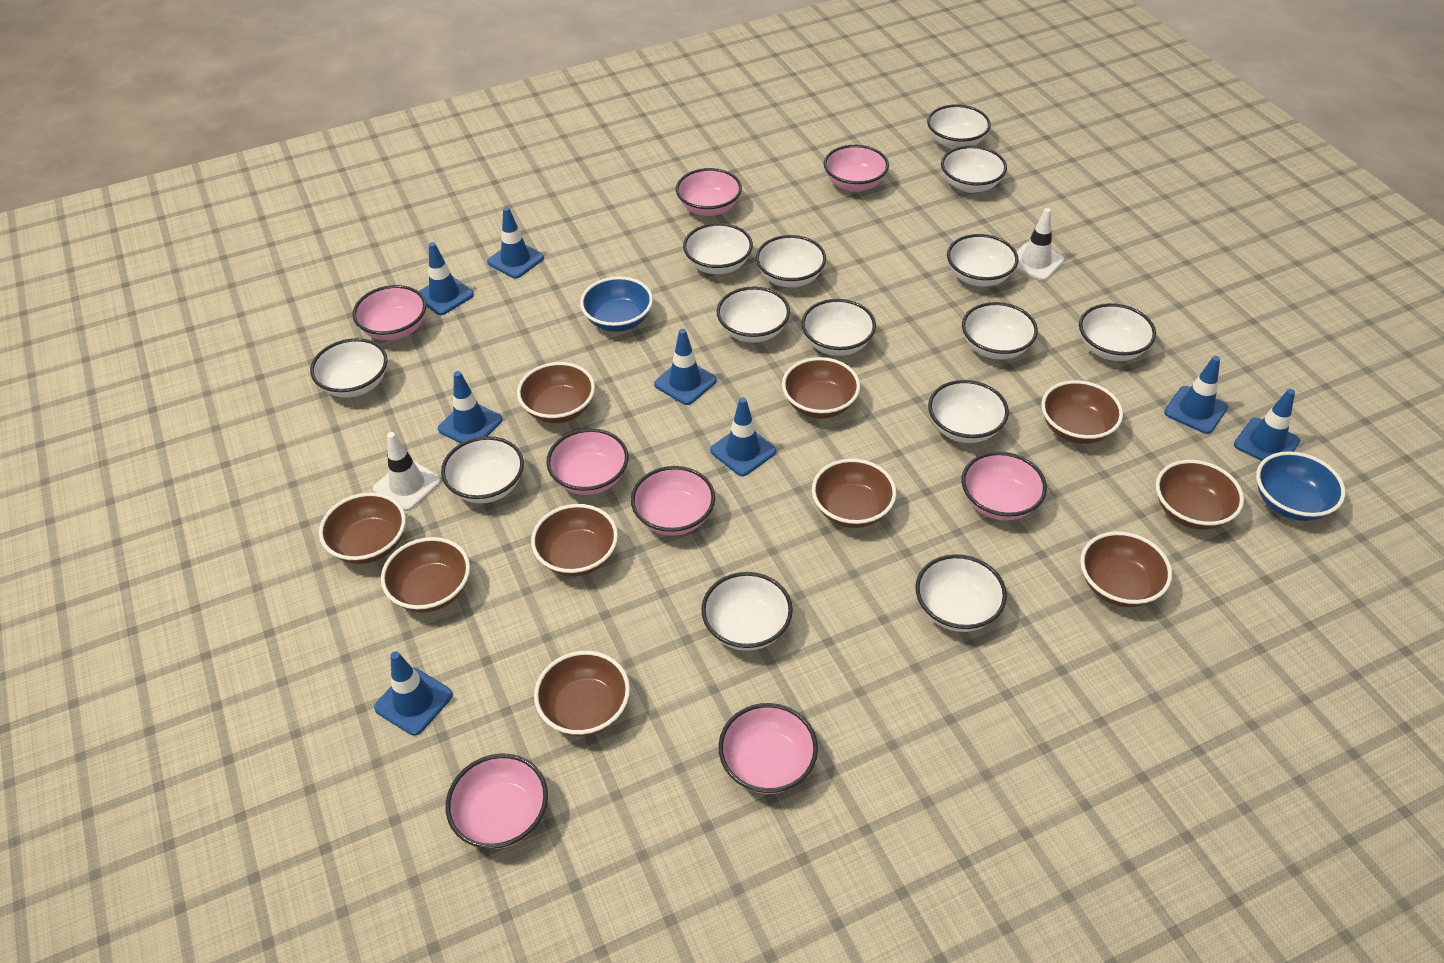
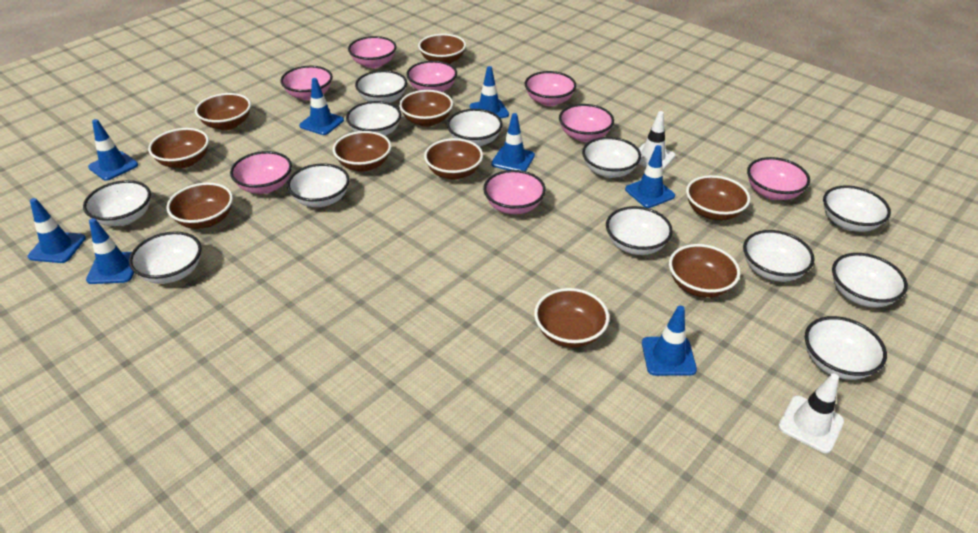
blue bowl: 2 -> 0
white bowl: 14 -> 12

